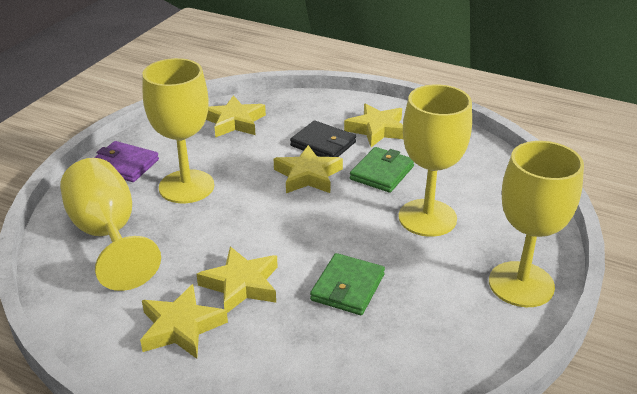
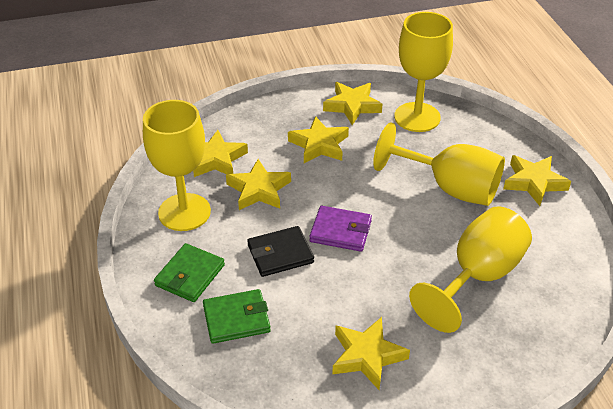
yellow star: 5 -> 6

